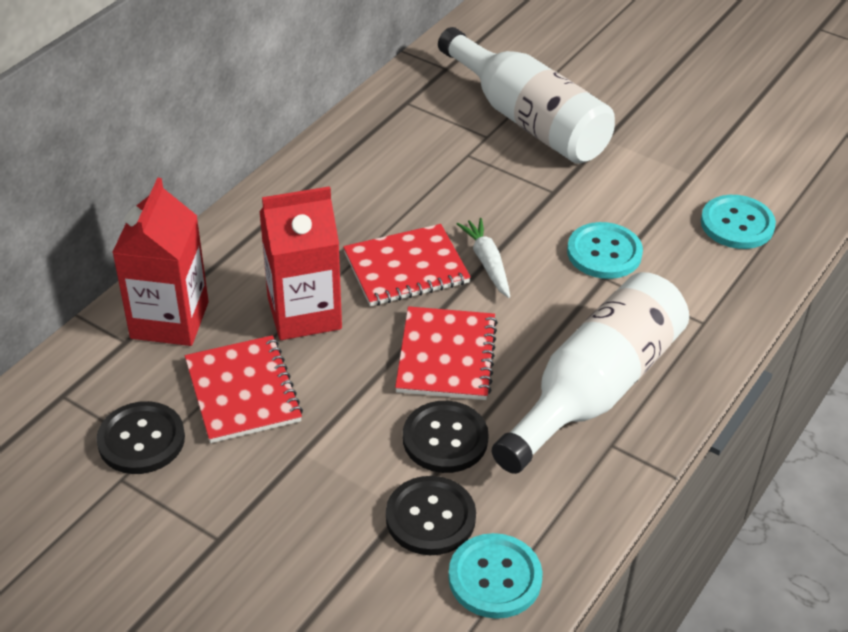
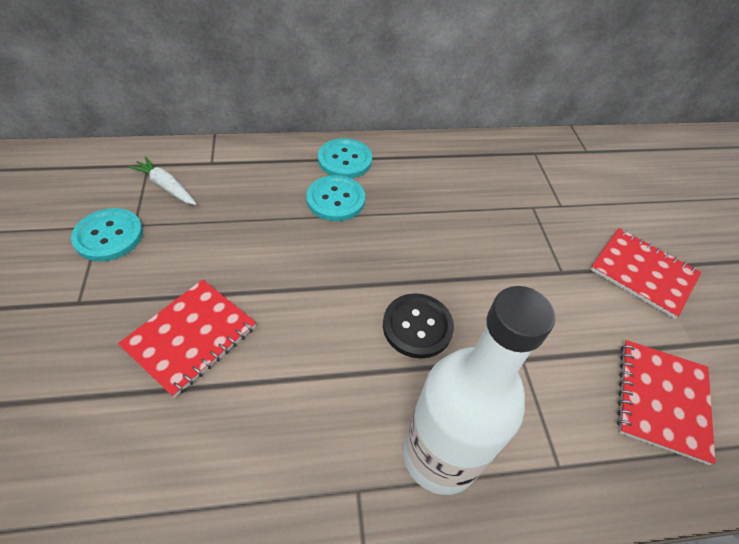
black button: 3 -> 1
red carton: 2 -> 0
white bottle: 2 -> 1

